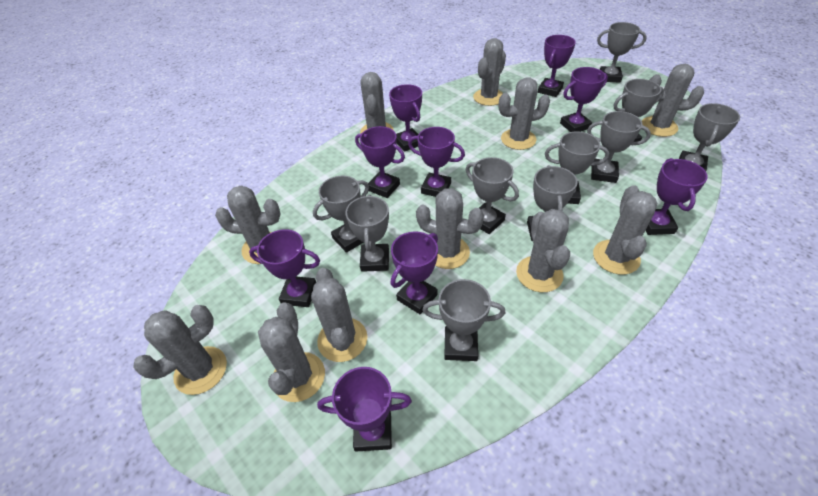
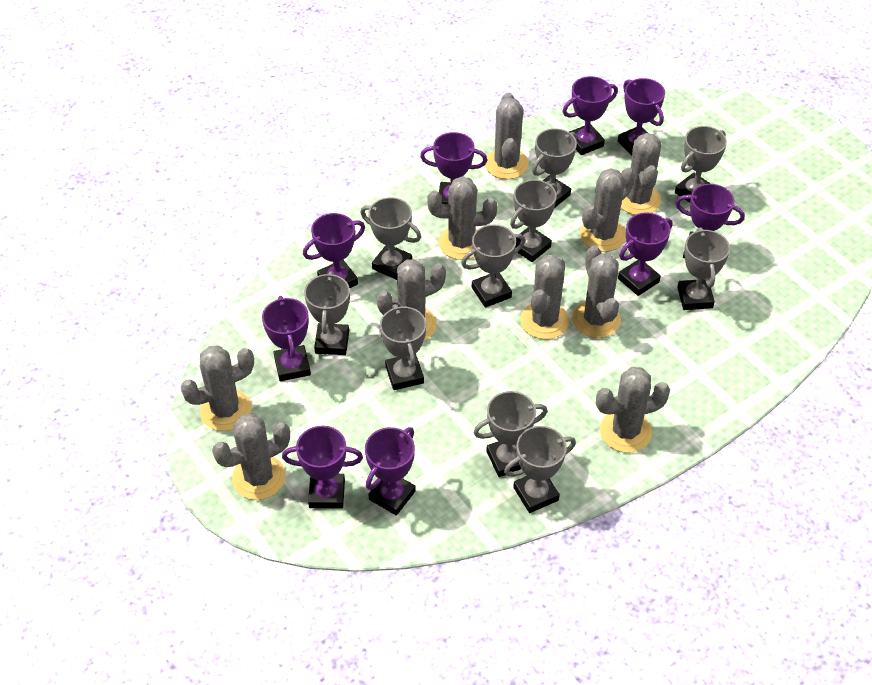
grey cactus: 11 -> 10

